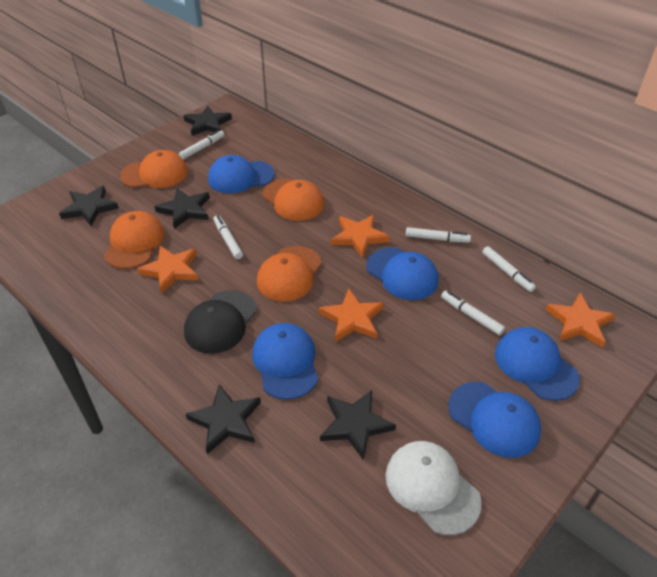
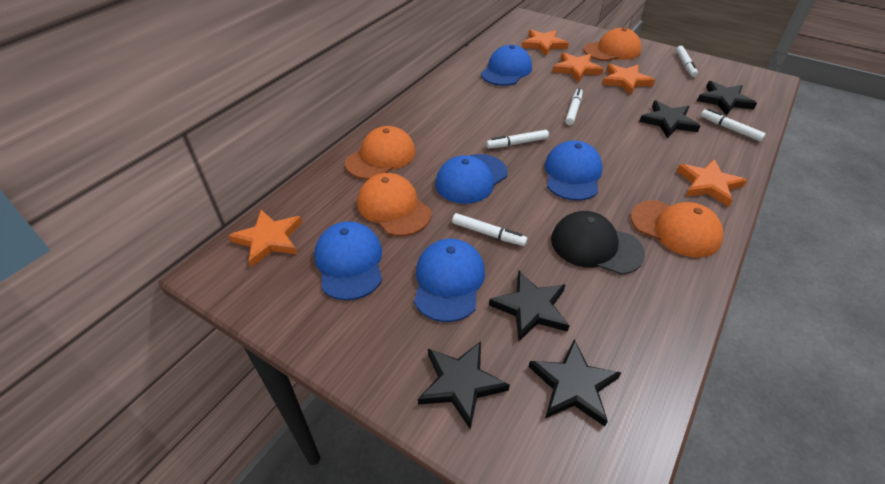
orange star: 4 -> 5
white cap: 1 -> 0

